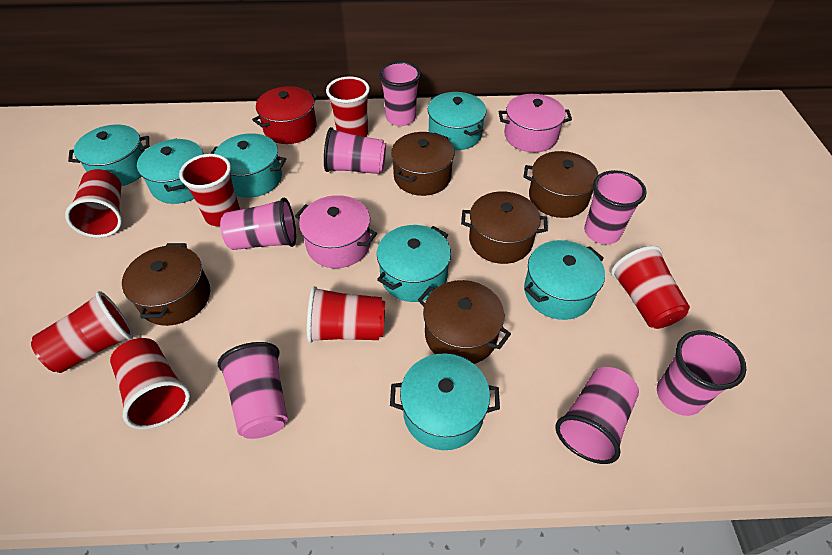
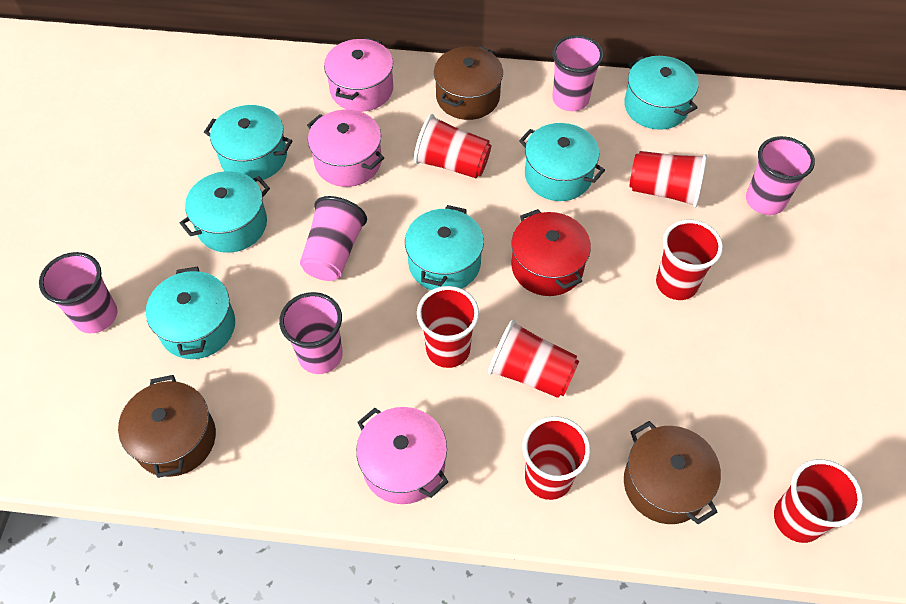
brown pot: 5 -> 3
pink cup: 7 -> 5
pink pot: 2 -> 3
turquoise pot: 7 -> 6

